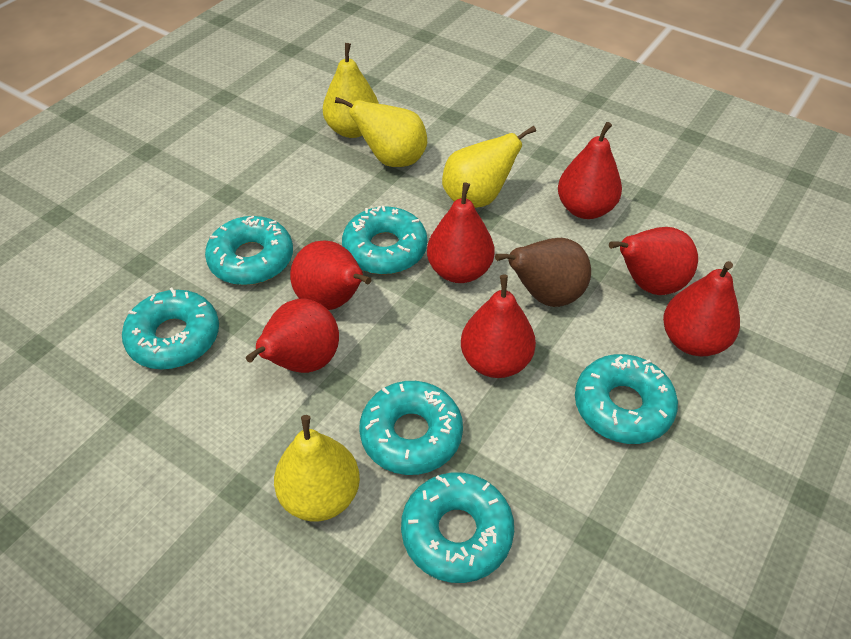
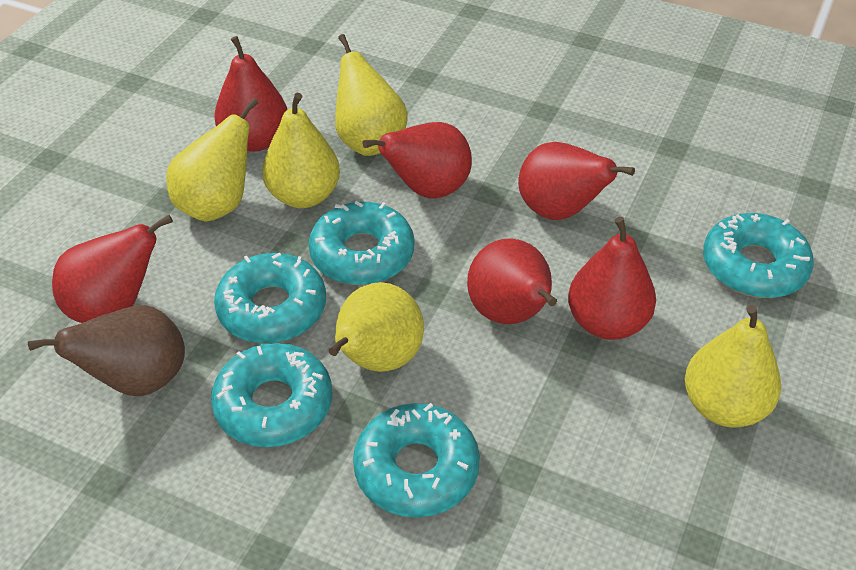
red pear: 7 -> 6
turquoise donut: 6 -> 5
yellow pear: 4 -> 5

